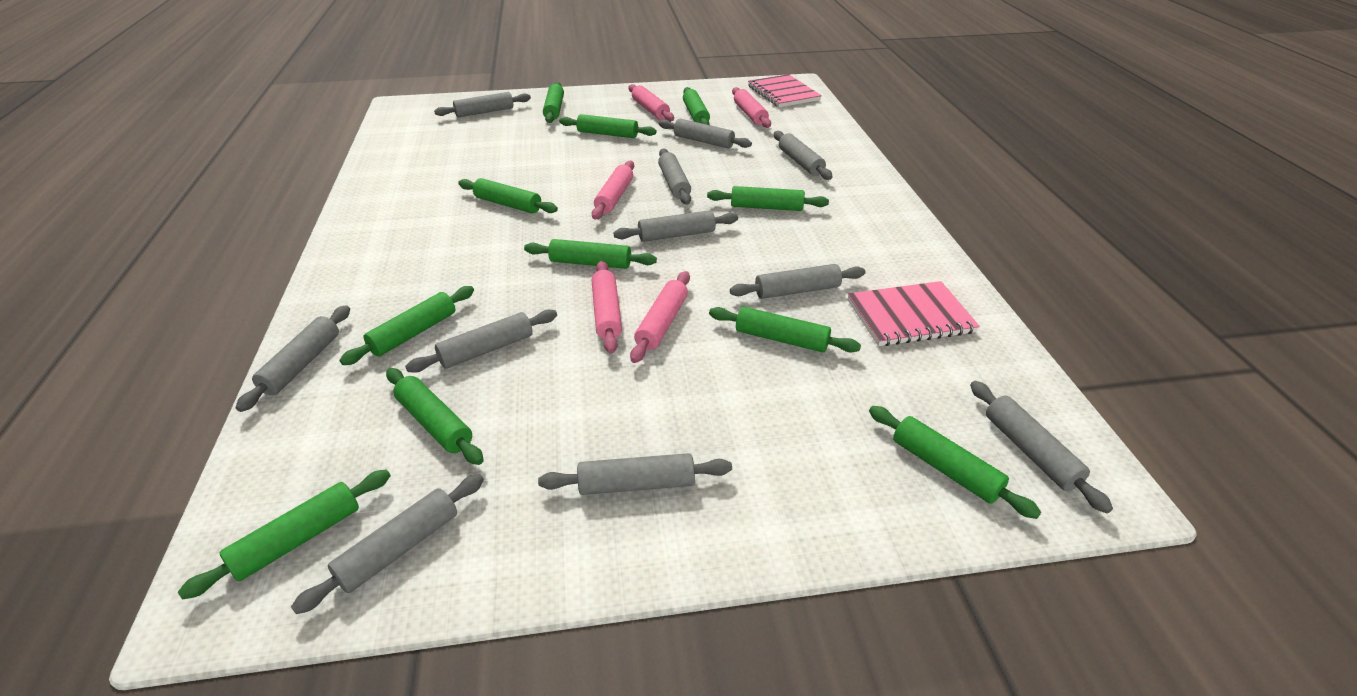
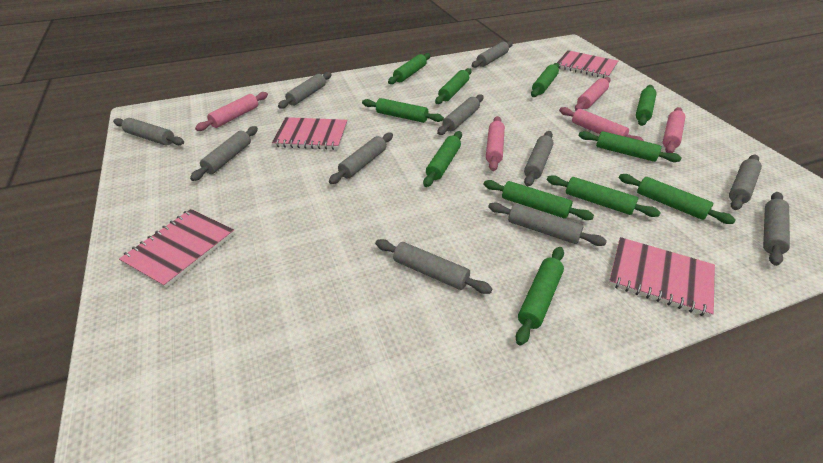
pink notebook: 2 -> 4

